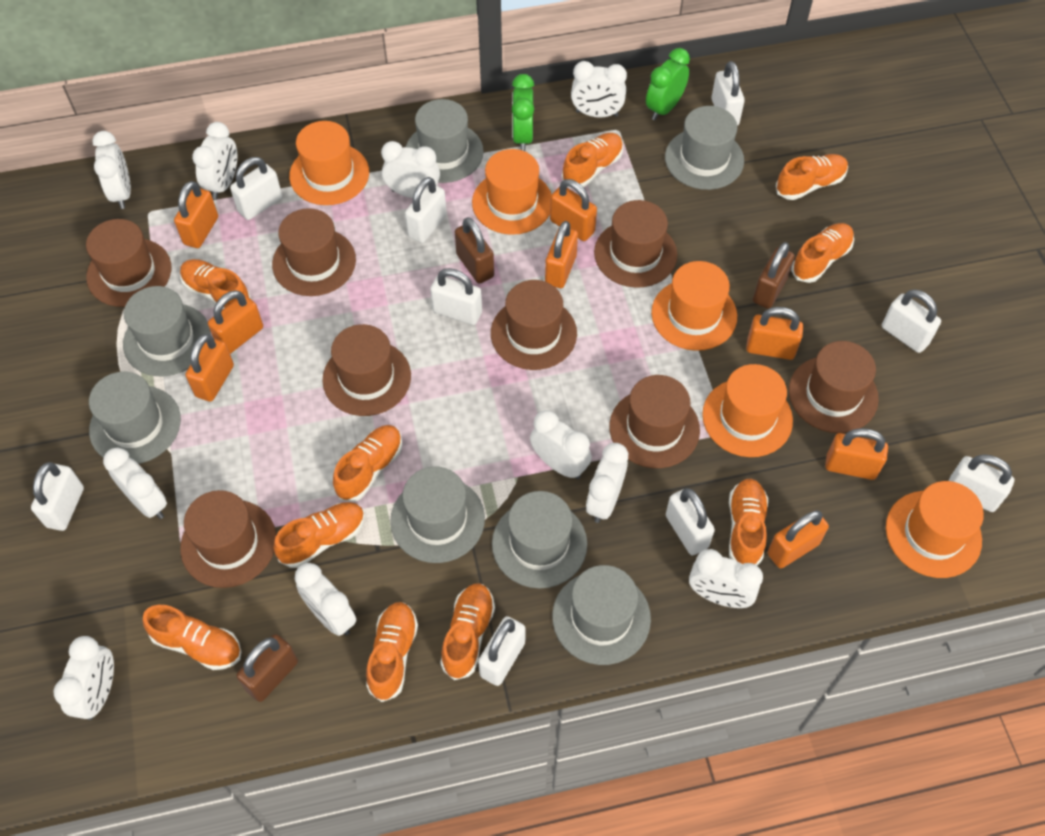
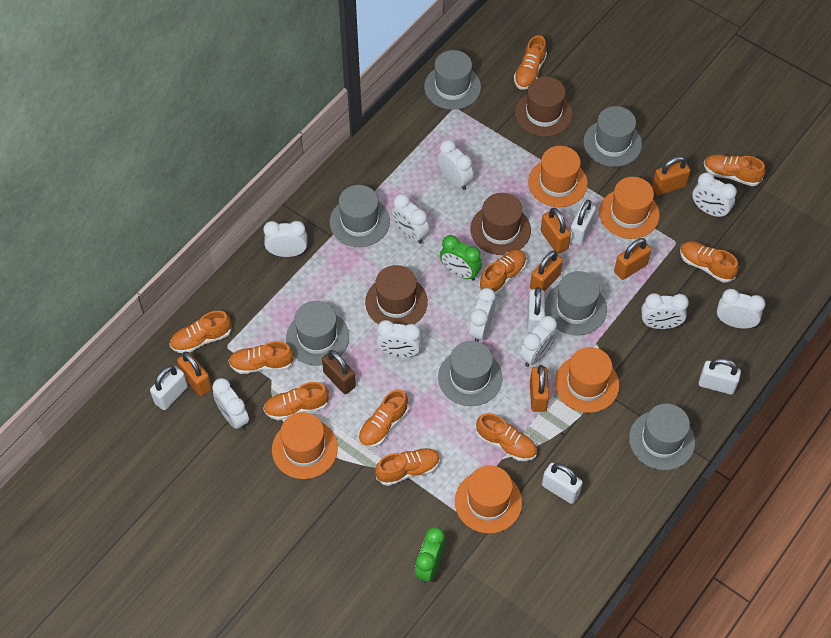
brown hat: 8 -> 3
brown padlock: 3 -> 1
orange padlock: 8 -> 6
white padlock: 9 -> 5

